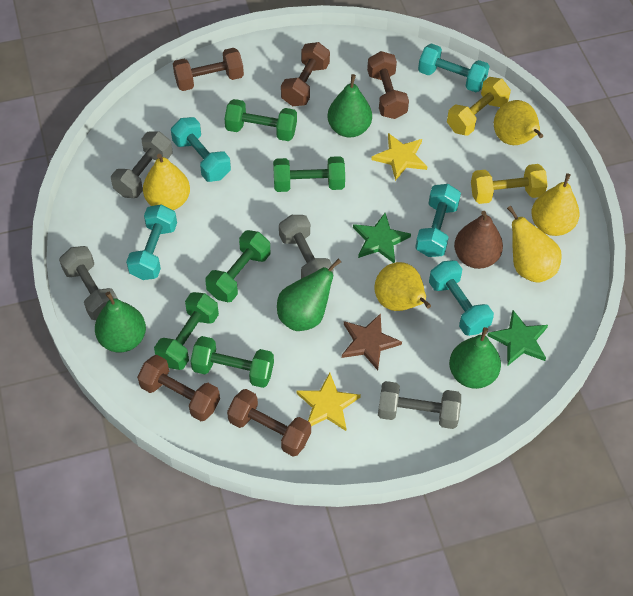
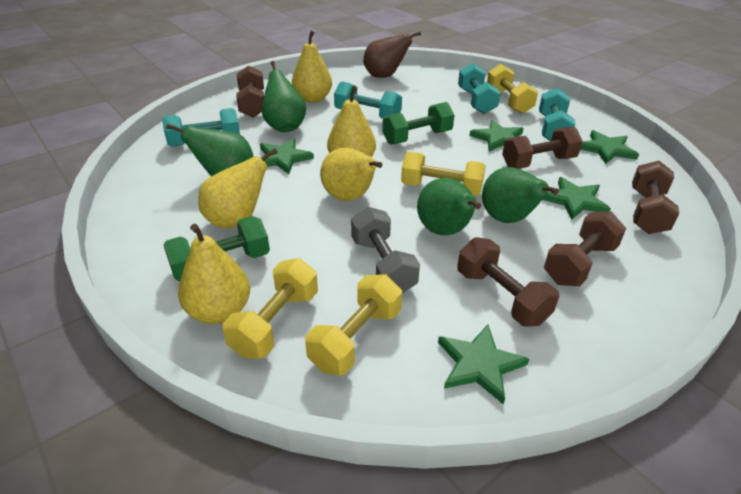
brown star: 1 -> 0
green dumbbell: 5 -> 2
green star: 2 -> 5
grey dumbbell: 4 -> 1
turquoise dumbbell: 5 -> 4
yellow dumbbell: 2 -> 4
yellow star: 2 -> 0

